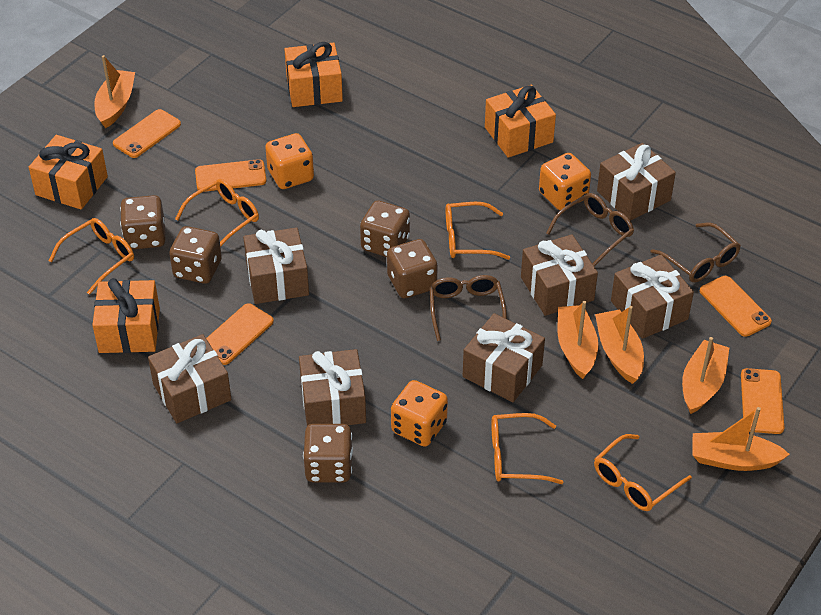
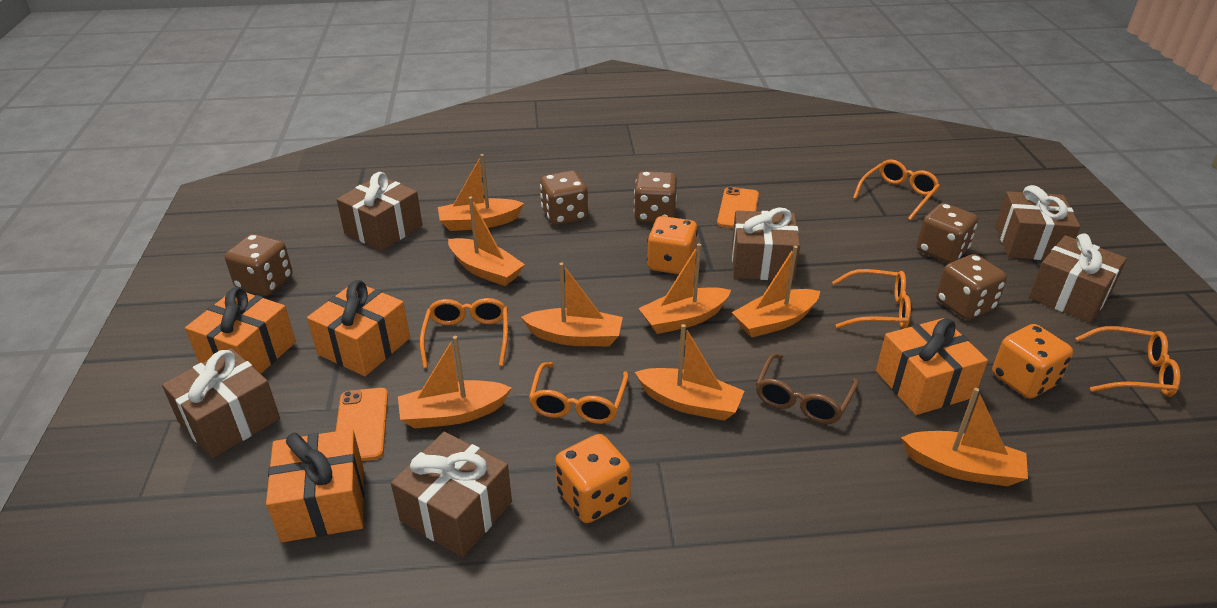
brown gift: 7 -> 6
brown glasses: 3 -> 1
orange boat: 5 -> 8
orange phone: 5 -> 2

